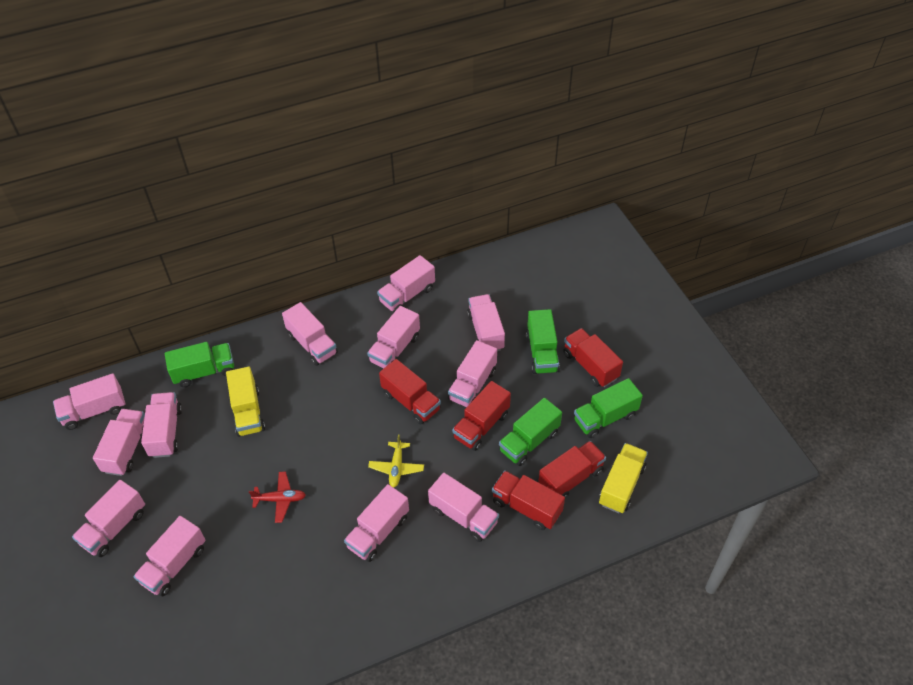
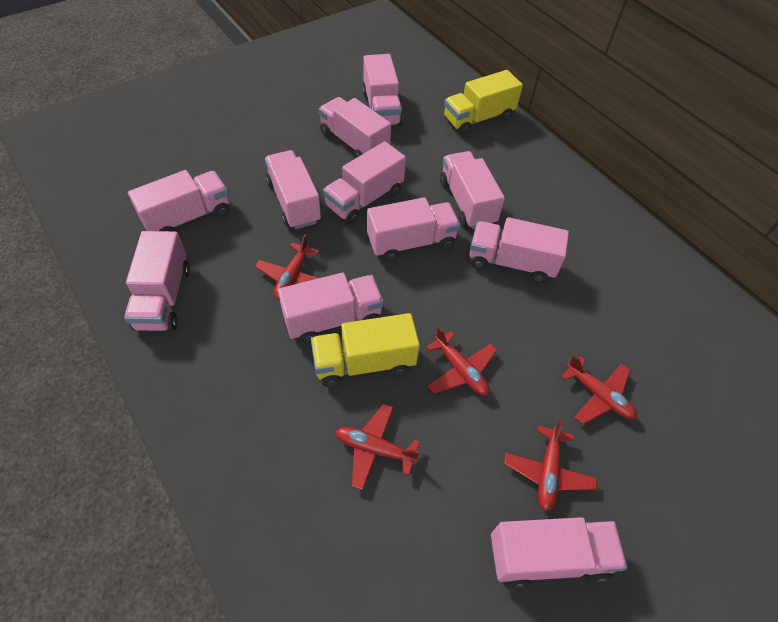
green truck: 4 -> 0
pink truck: 12 -> 11
red plane: 1 -> 5
red truck: 5 -> 0
yellow plane: 1 -> 0

